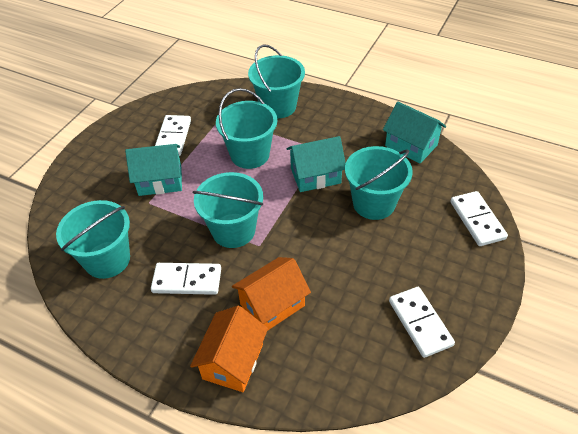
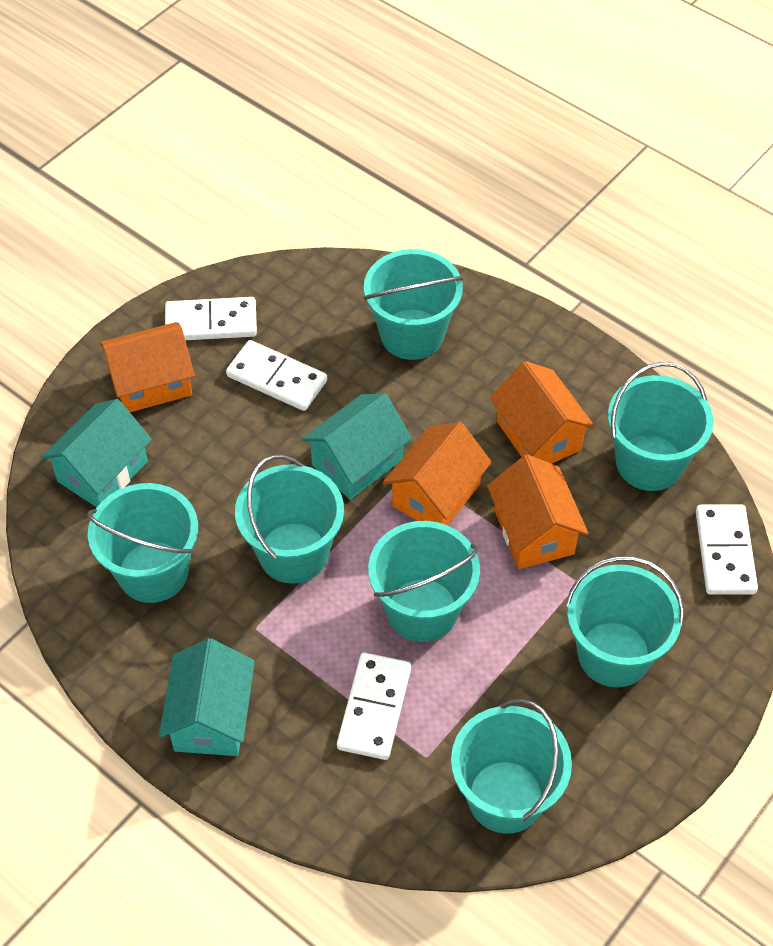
orange house: 2 -> 4
turquoise bucket: 5 -> 7

